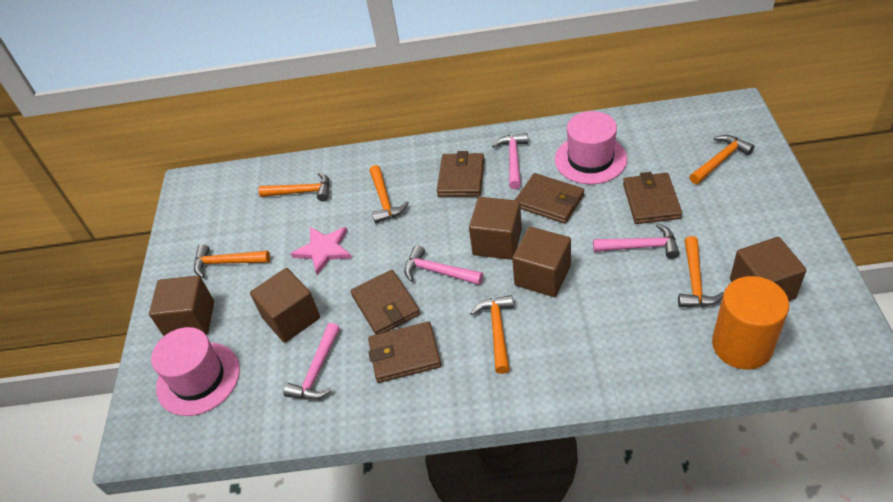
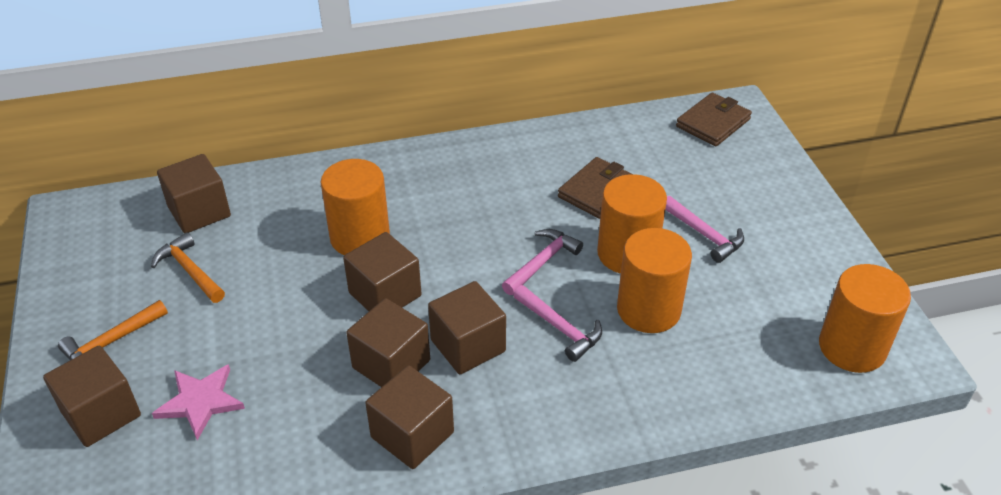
brown cube: 5 -> 6
brown wallet: 5 -> 2
orange cylinder: 1 -> 4
orange hammer: 6 -> 2
pink hammer: 4 -> 3
pink hat: 2 -> 0

